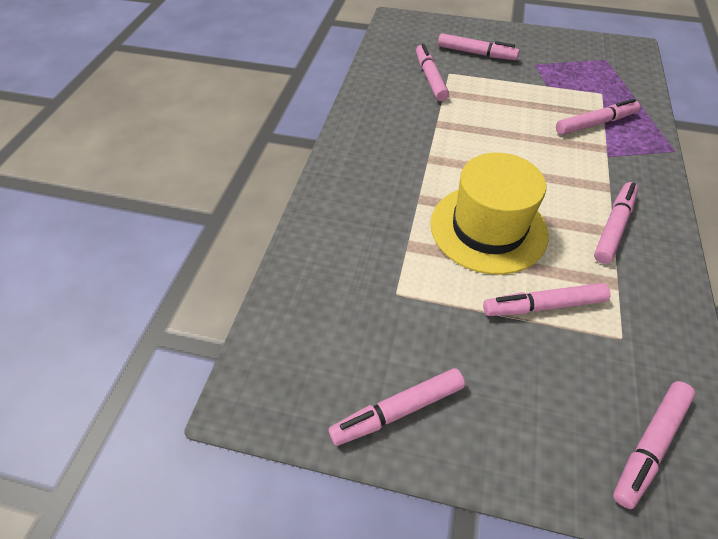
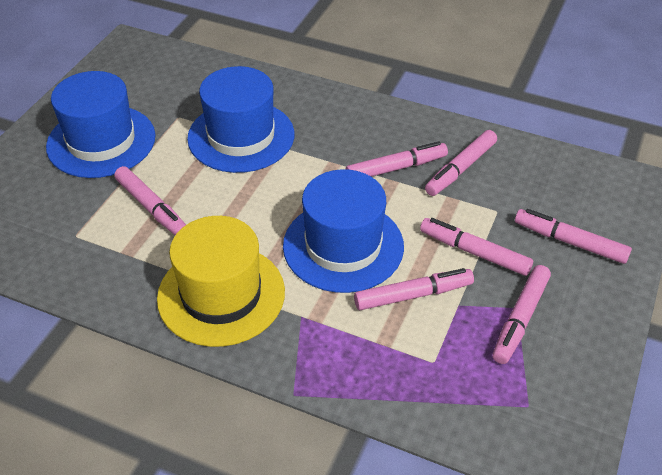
blue hat: 0 -> 3

